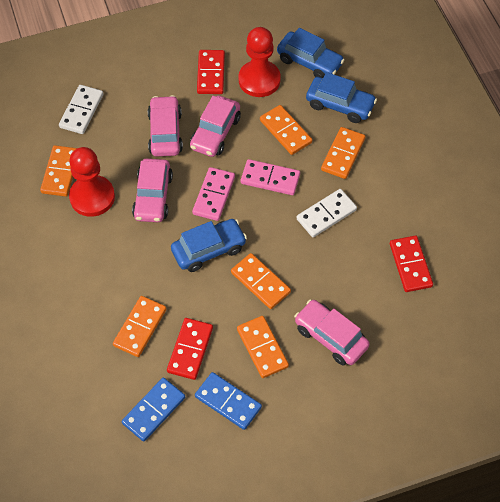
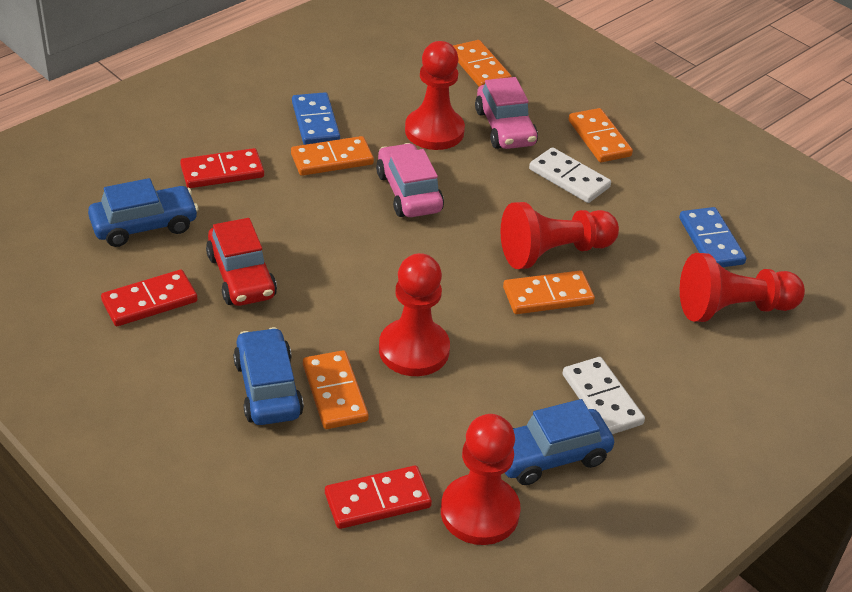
orange domino: 6 -> 5
pink car: 4 -> 2
pink domino: 2 -> 0
red car: 0 -> 1
red pawn: 2 -> 5

